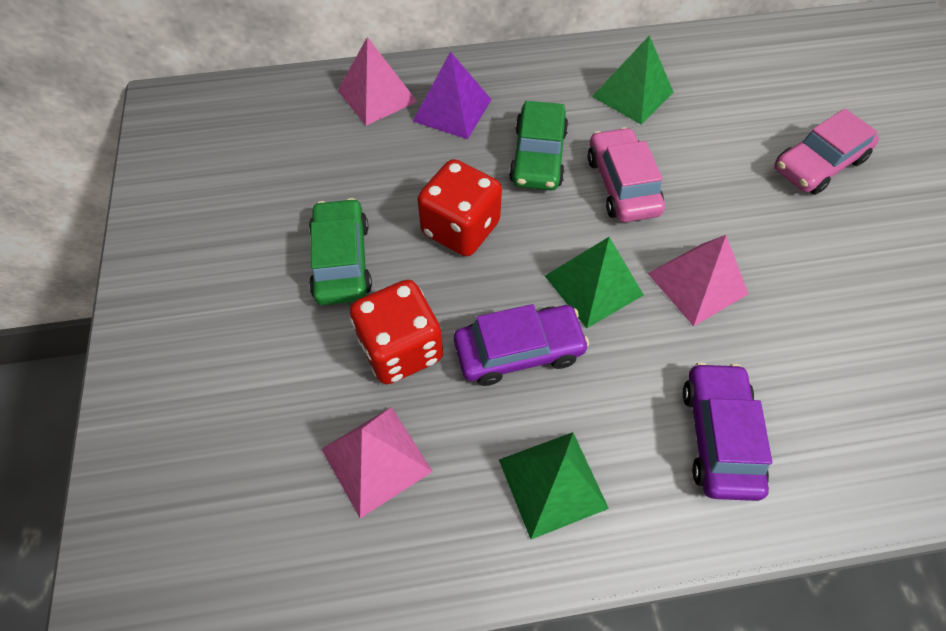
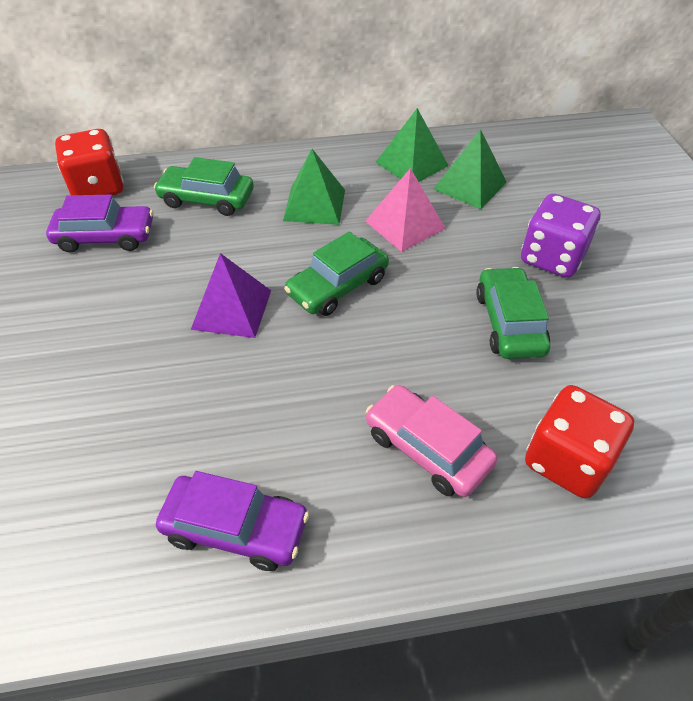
green car: 2 -> 3
pink car: 2 -> 1
pink pyramid: 3 -> 1
purple dice: 0 -> 1

